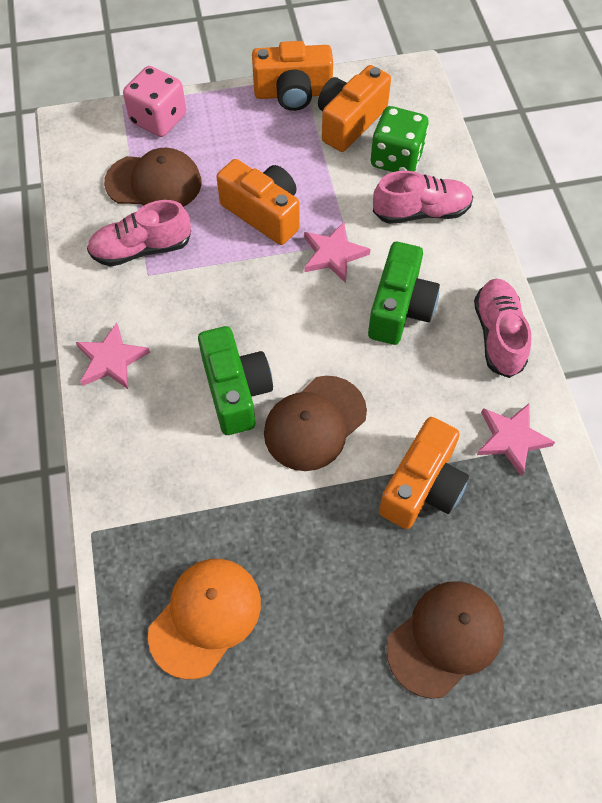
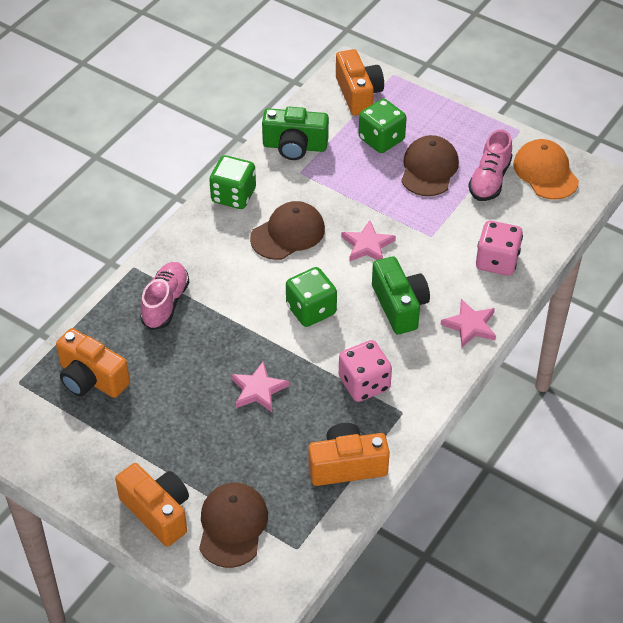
green dice: 1 -> 3
pink dice: 1 -> 2
pink shoe: 3 -> 2

